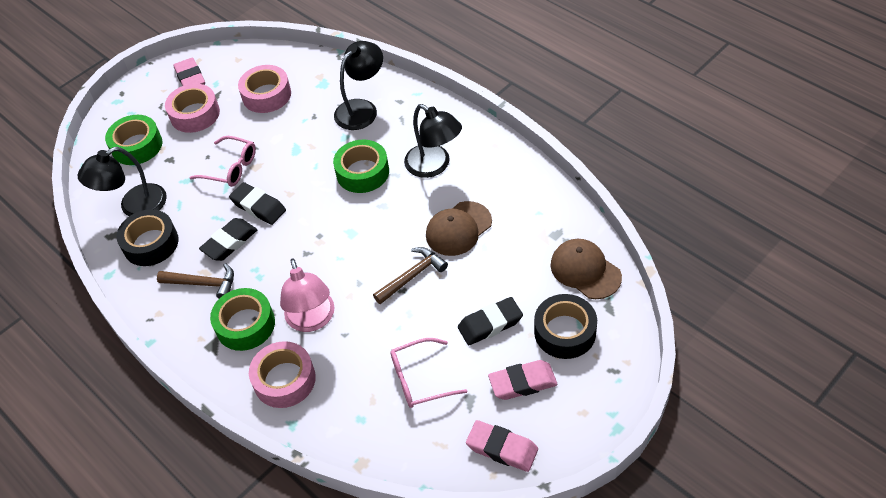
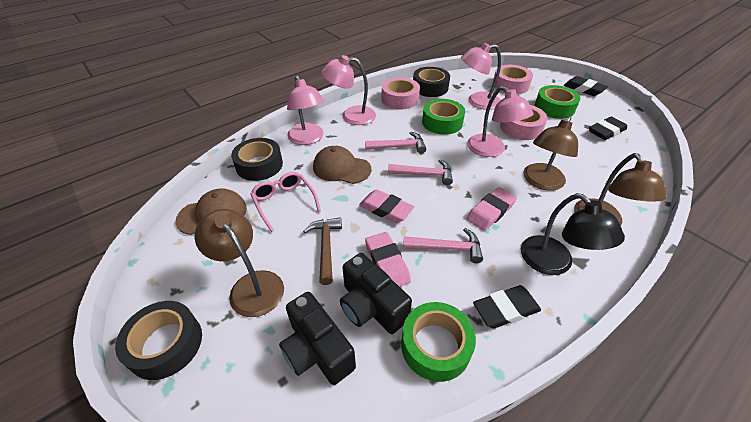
black camera: 0 -> 2
black lamp: 3 -> 1
black tape: 2 -> 3
brown hammer: 2 -> 1
brown lamp: 0 -> 3
pink glasses: 2 -> 1
pink hammer: 0 -> 3
pink lamp: 1 -> 4

